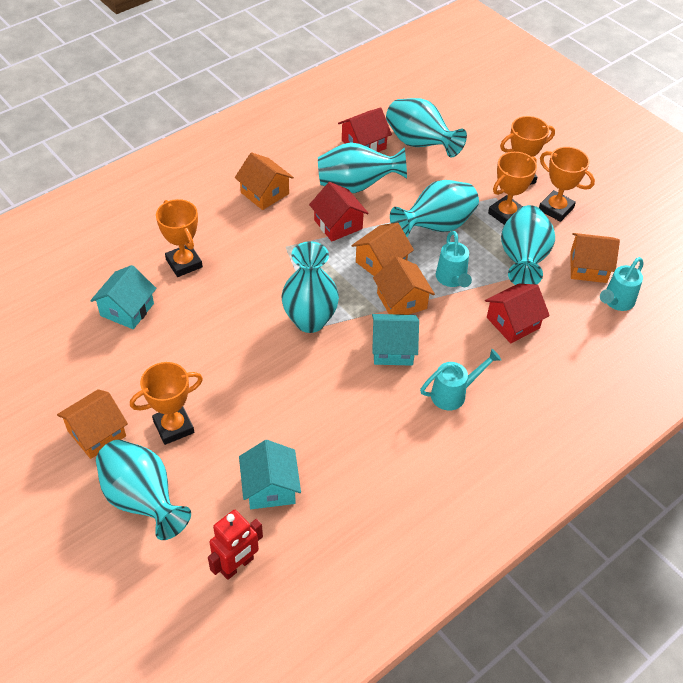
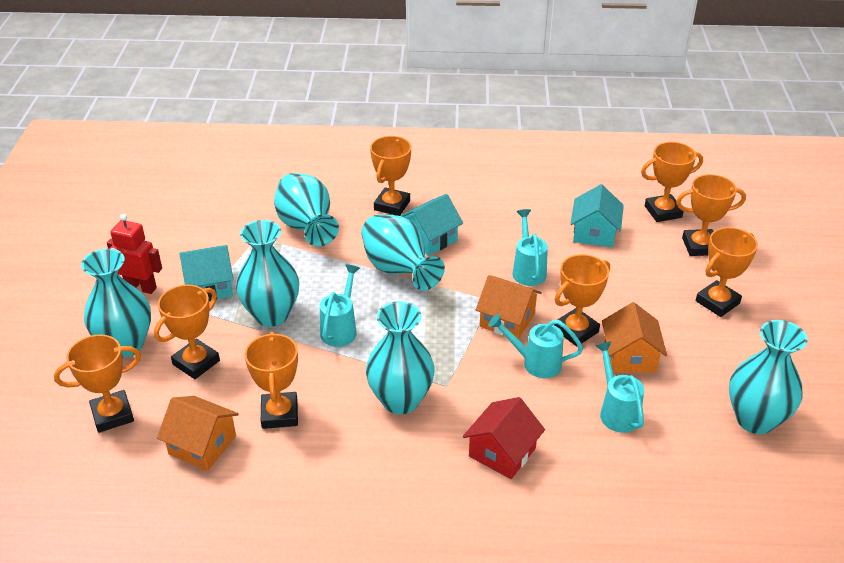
orange house: 5 -> 3
orange trophy: 5 -> 8
red house: 3 -> 1
turquoise watering can: 3 -> 4

